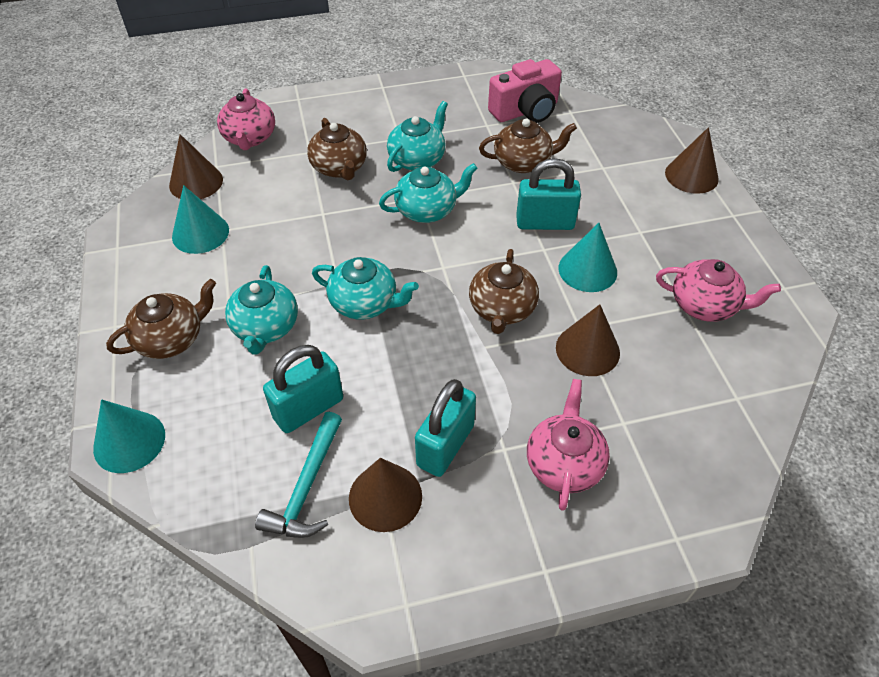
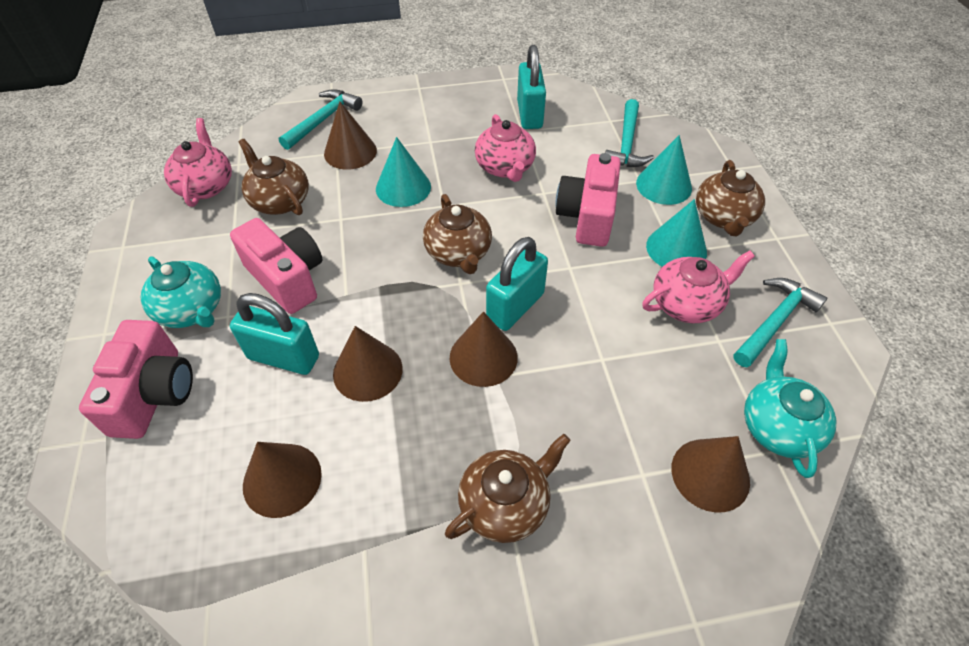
brown cone: 4 -> 5
pink camera: 1 -> 3
turquoise hammer: 1 -> 3
turquoise teapot: 4 -> 2

